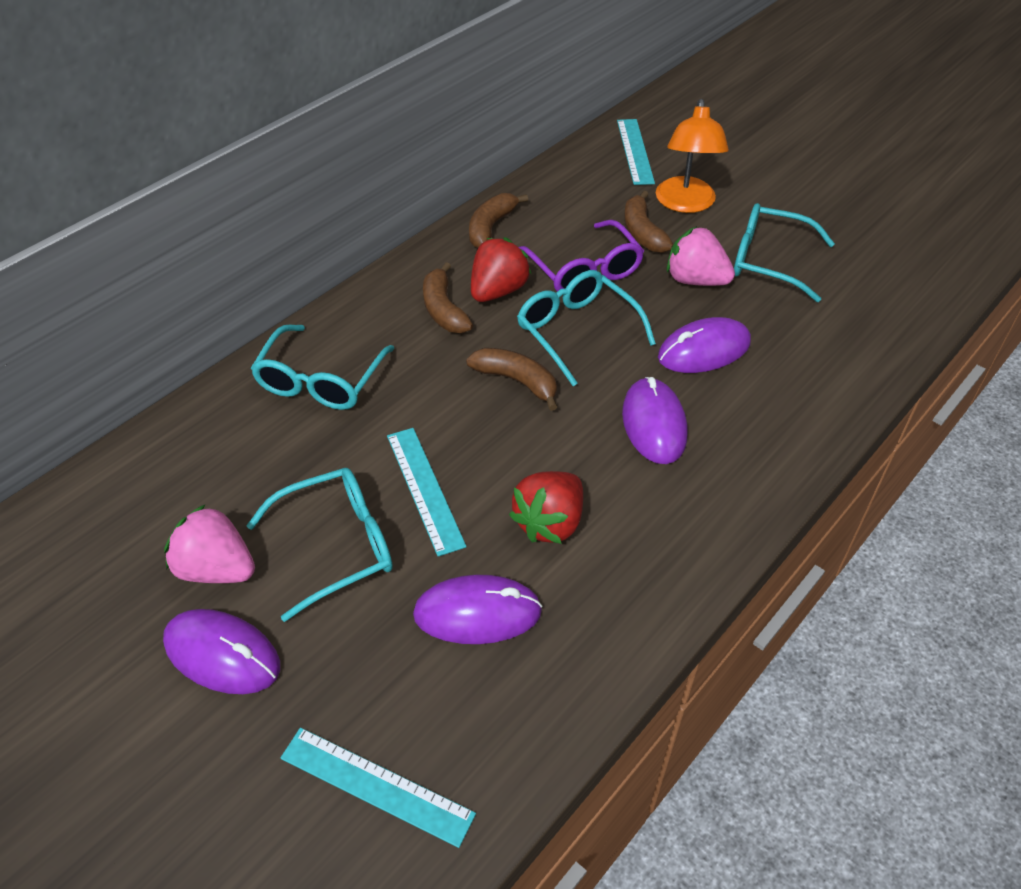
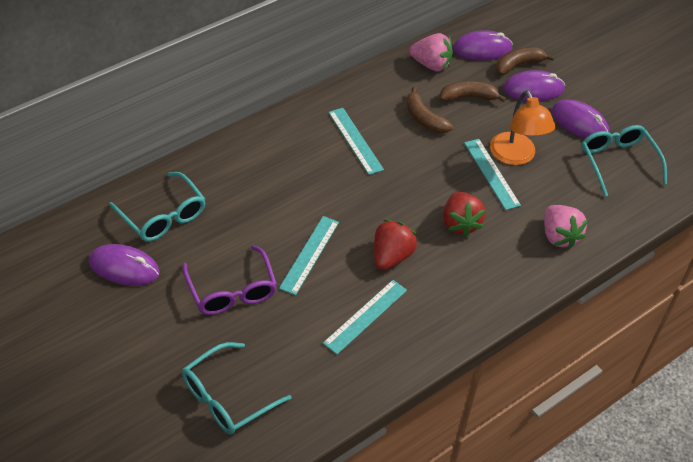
brown banana: 4 -> 3
turquoise glasses: 4 -> 3
turquoise ruler: 3 -> 4

